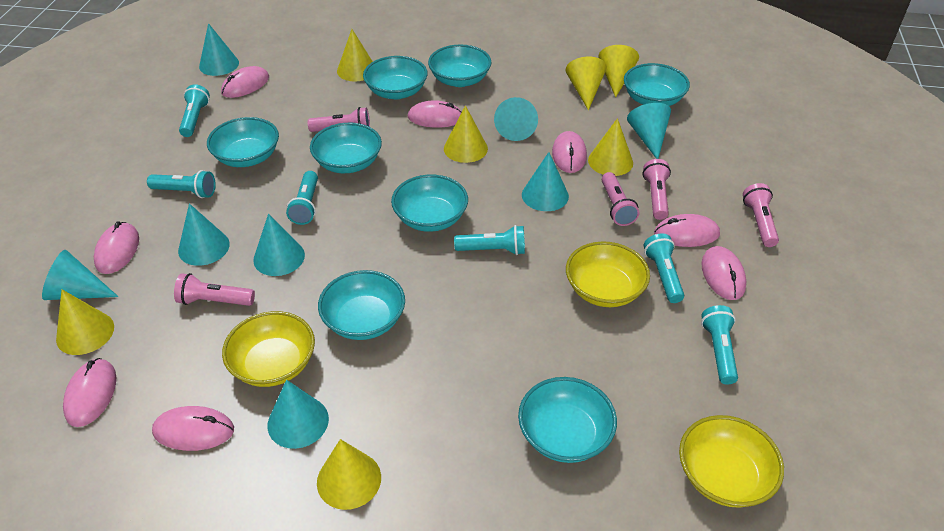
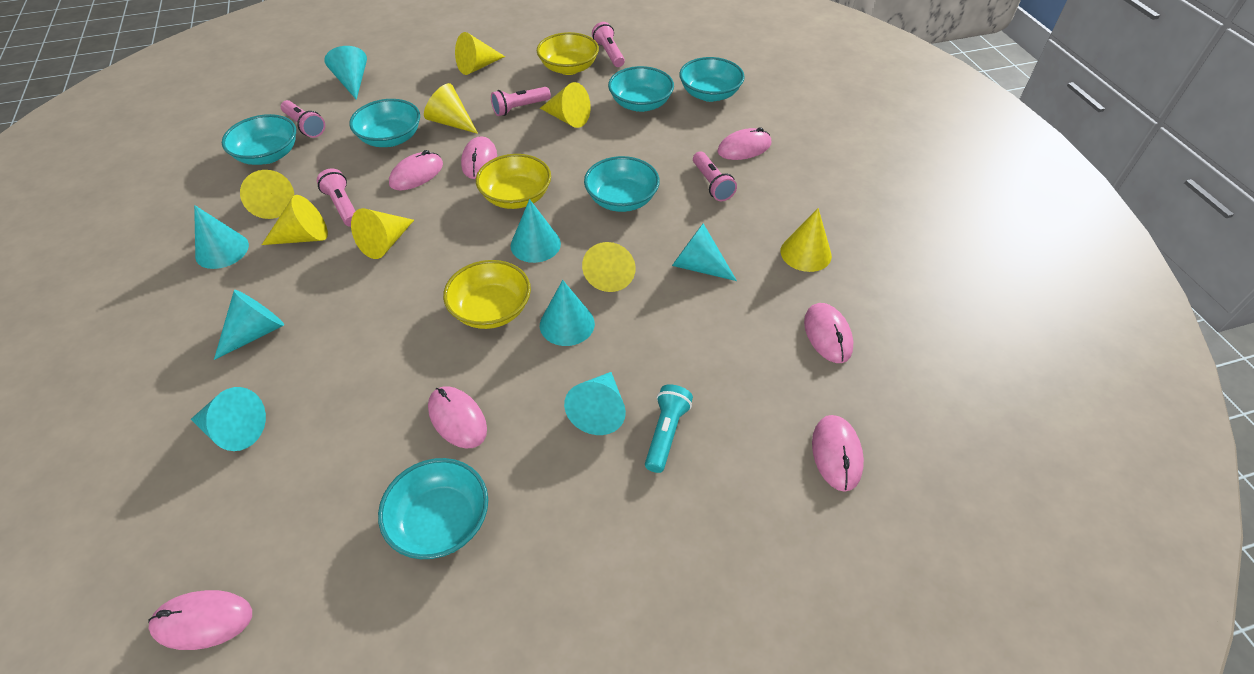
pink mouse: 8 -> 7
turquoise bowl: 8 -> 6
turquoise flashlight: 6 -> 1
yellow cone: 7 -> 8

